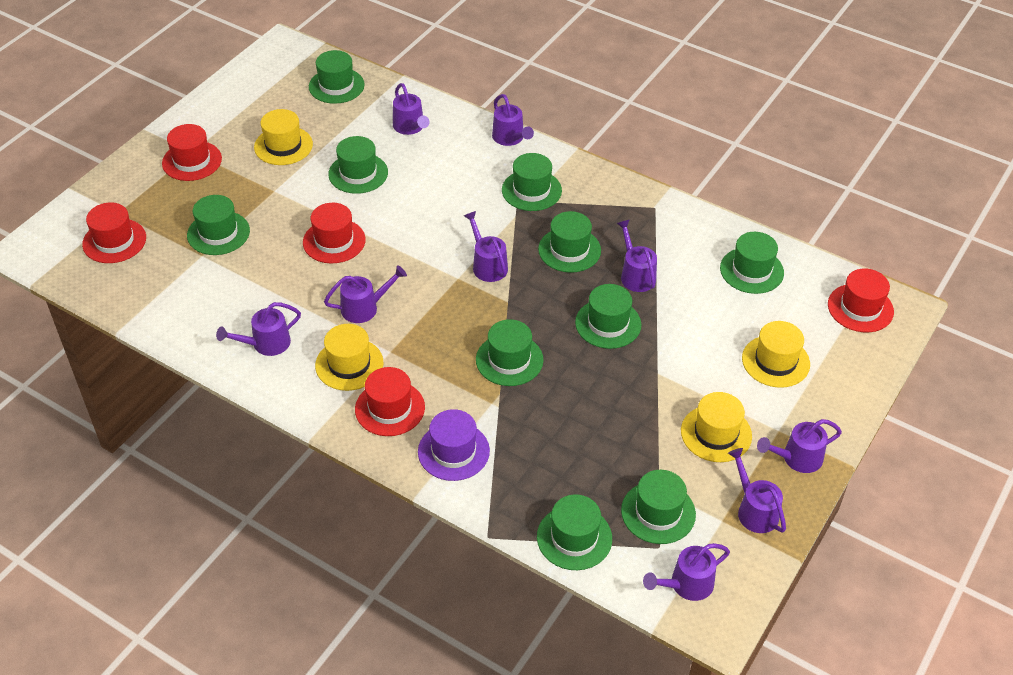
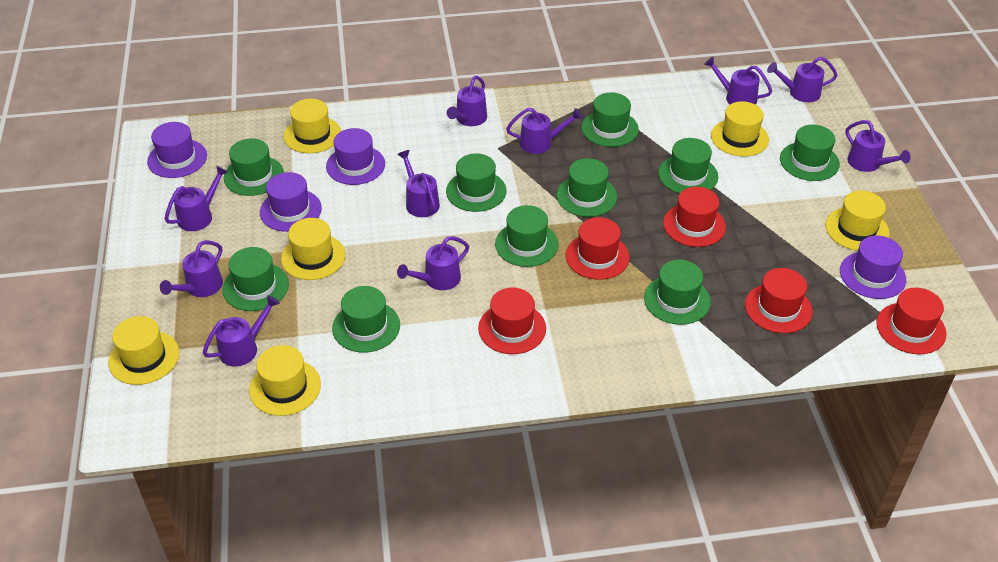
purple hat: 1 -> 4
purple watering can: 9 -> 10
yellow hat: 4 -> 6

